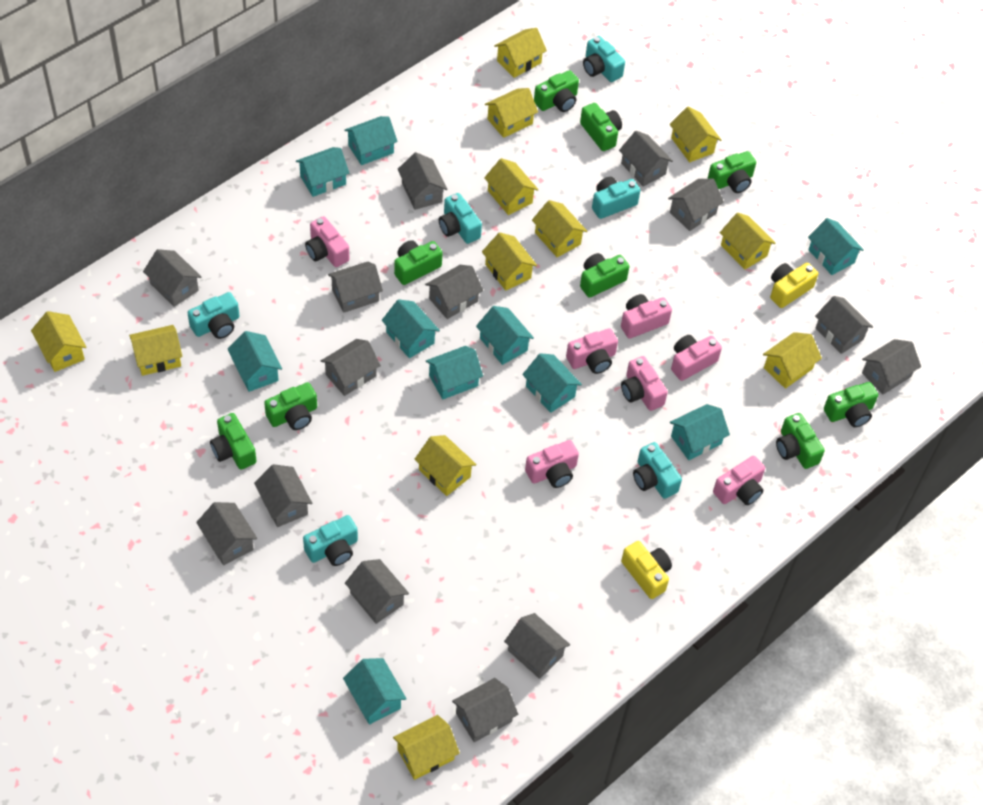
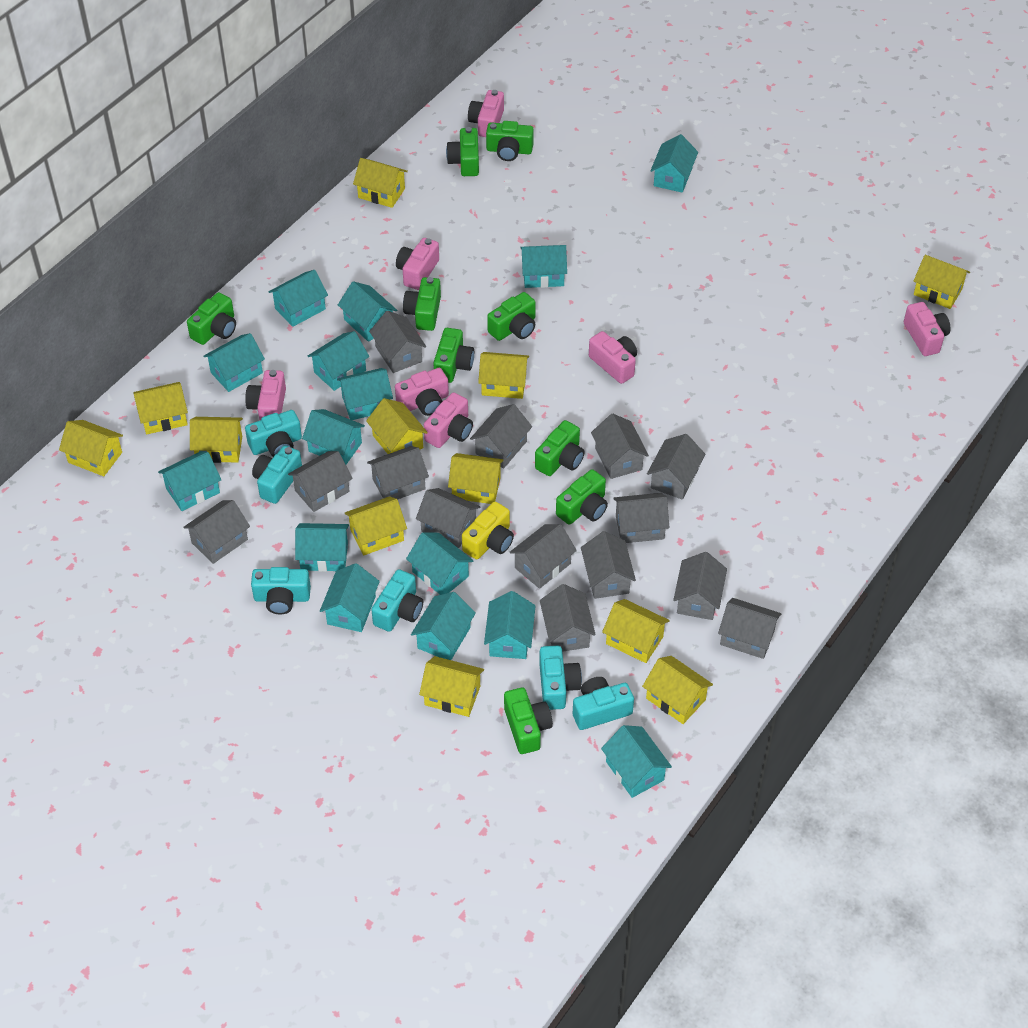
turquoise house: 10 -> 15
yellow camera: 2 -> 1

